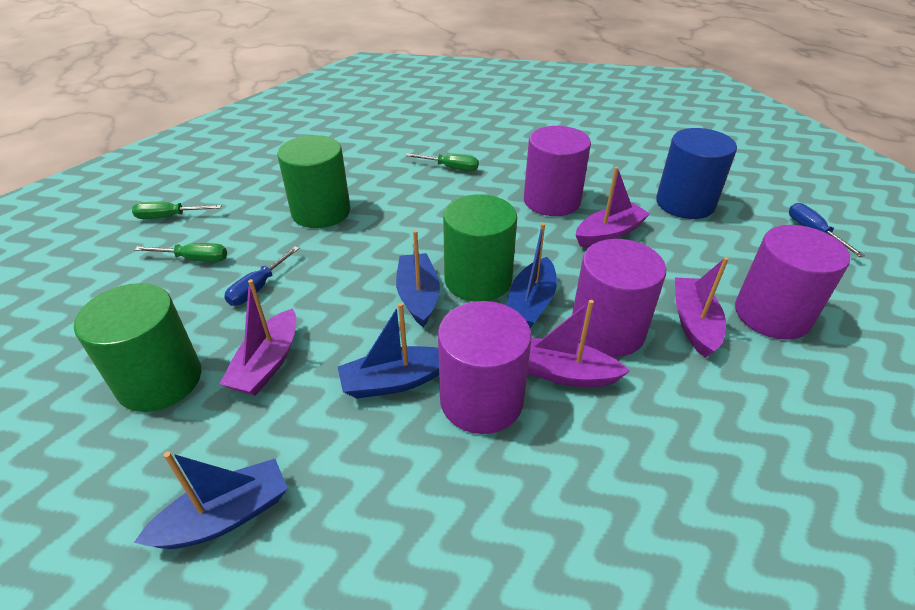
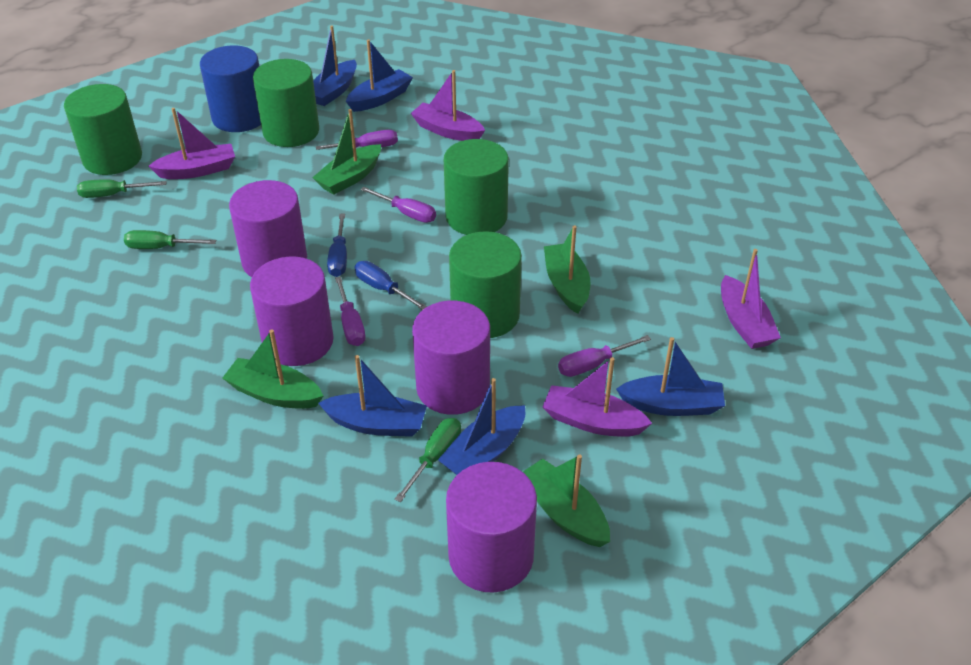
blue boat: 4 -> 5
green boat: 0 -> 4
green cylinder: 3 -> 4
purple screwdriver: 0 -> 4

